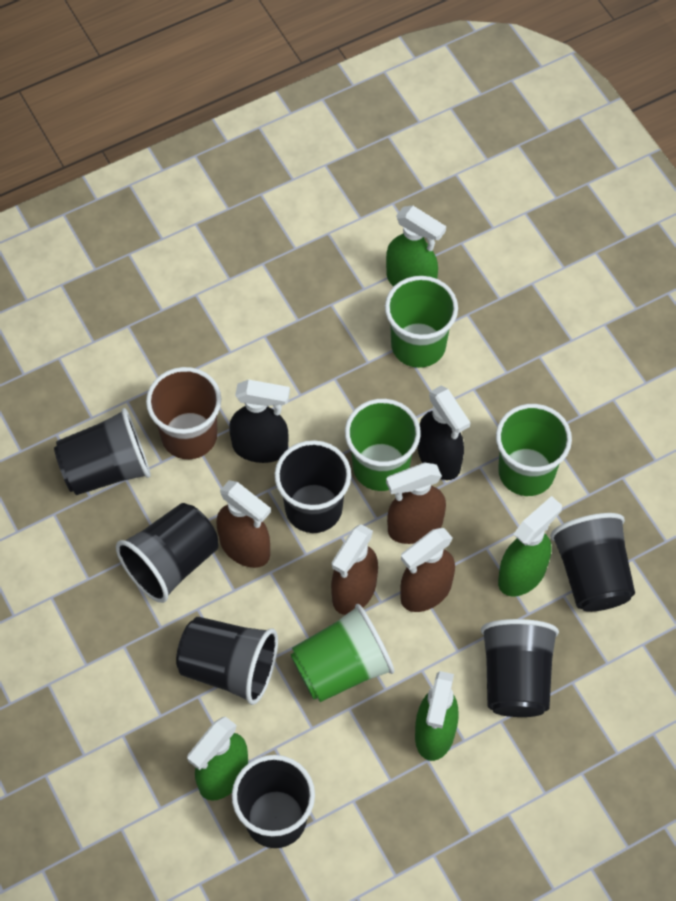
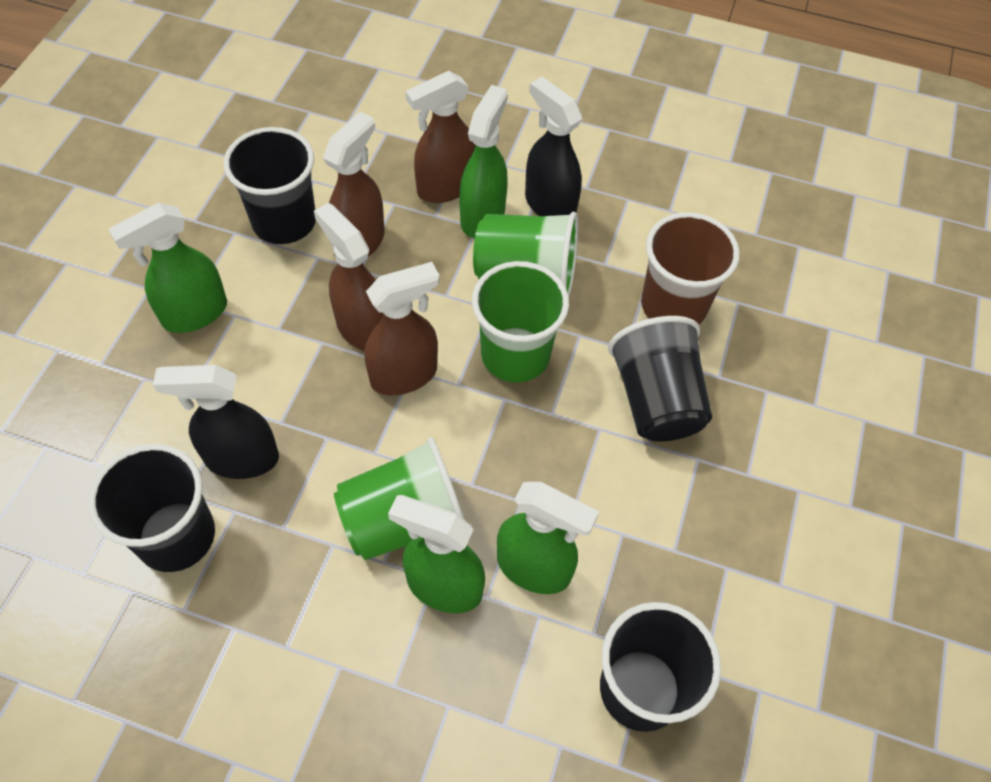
black cup: 7 -> 4
green cup: 4 -> 3

